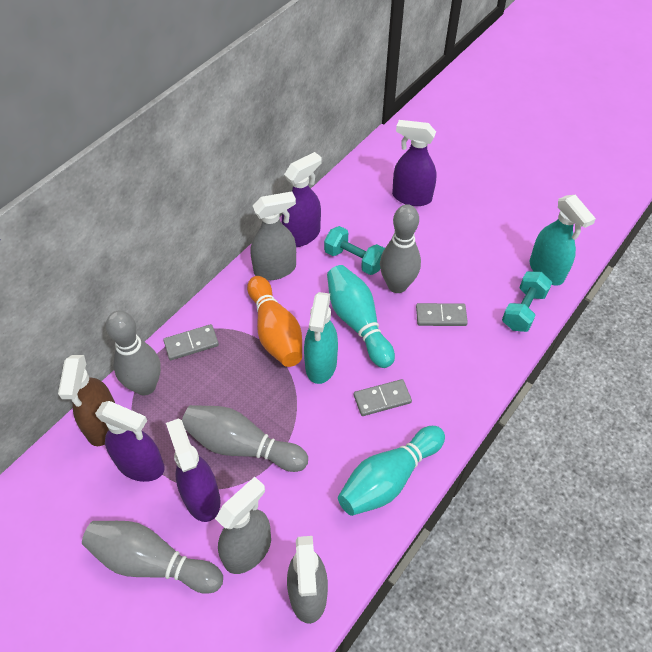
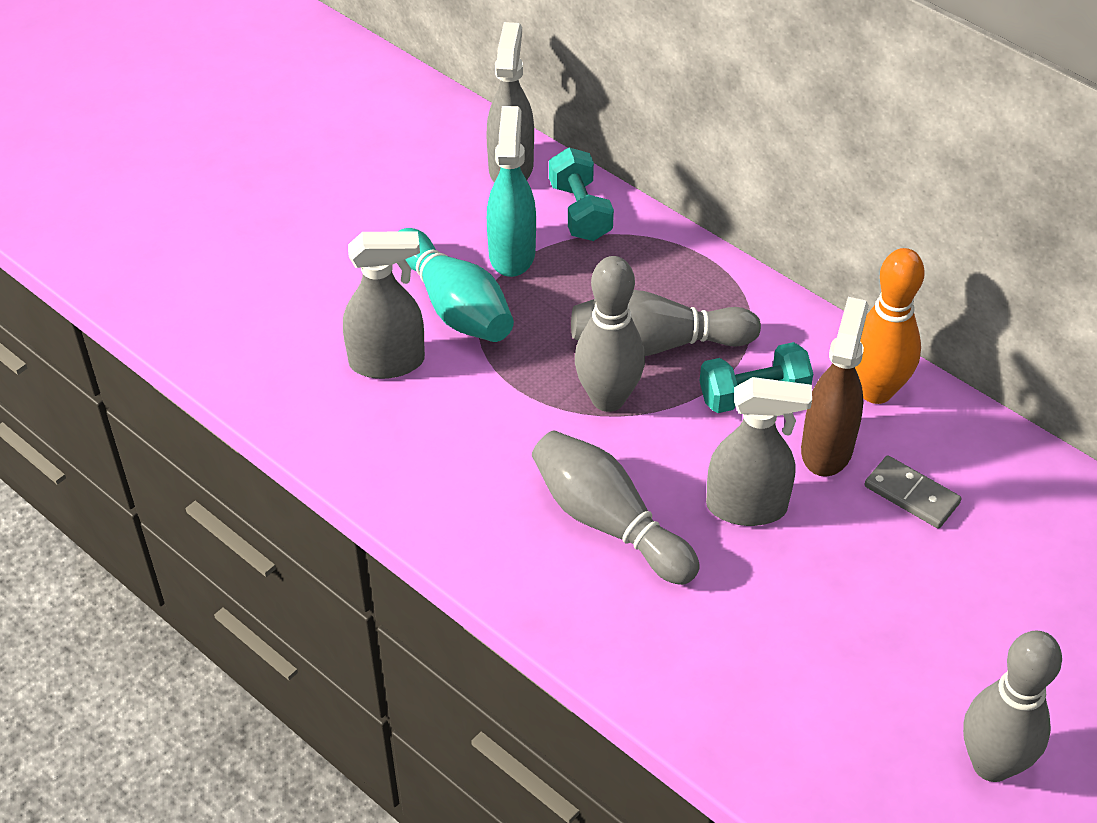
grey domino: 3 -> 1
purple spray bottle: 4 -> 0
turquoise bowling pin: 2 -> 1
turquoise spray bottle: 2 -> 1

